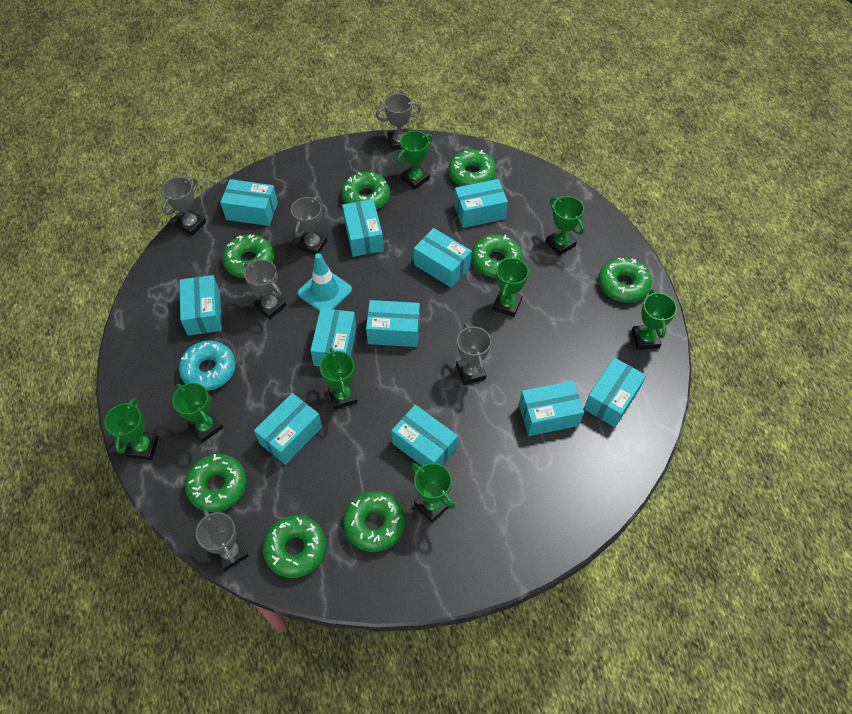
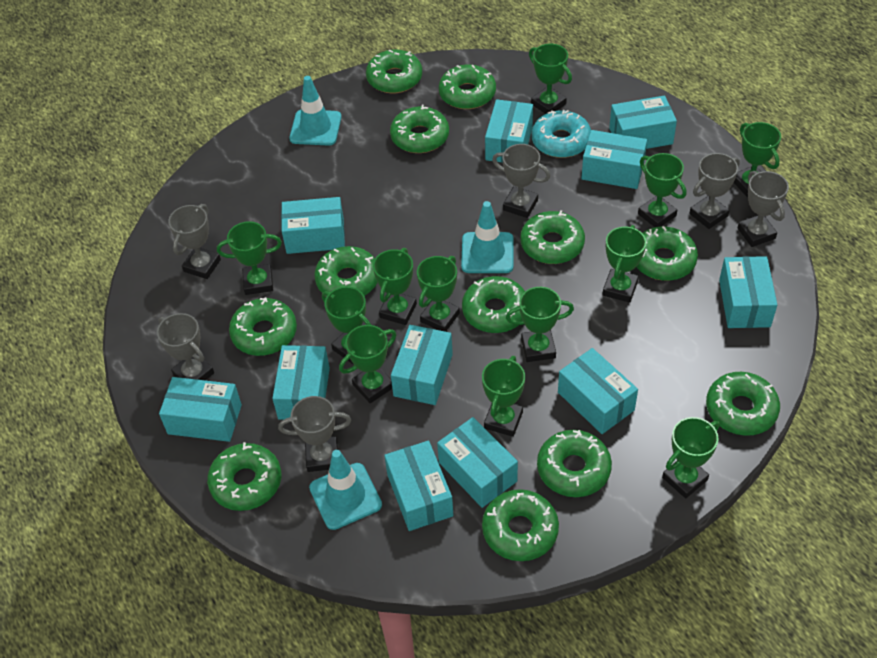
green donut: 8 -> 12
green trophy: 8 -> 12
turquoise traffic cone: 1 -> 3

